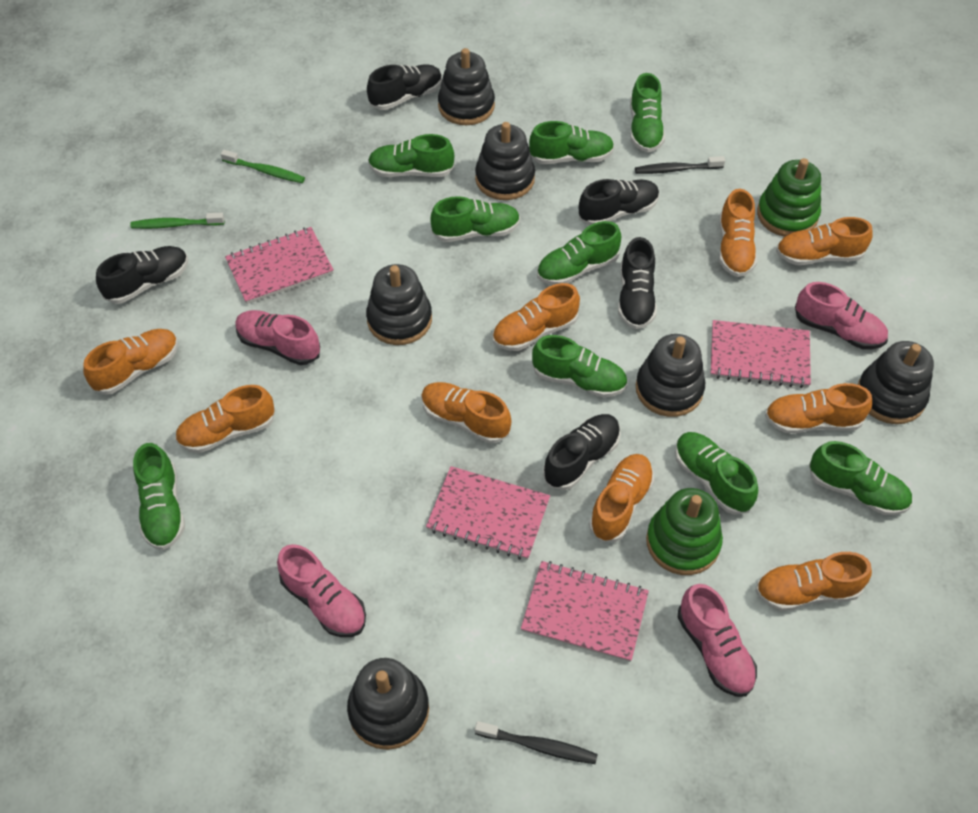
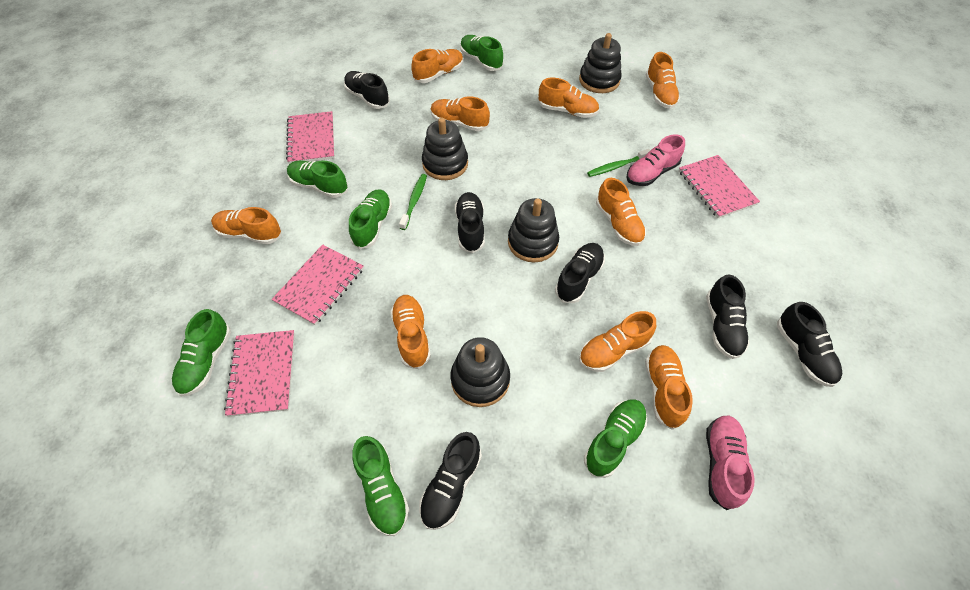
black shoe: 5 -> 6
black stacking toy: 6 -> 4
black toothbrush: 2 -> 0
green shoe: 9 -> 6
green stacking toy: 2 -> 0
pink shoe: 4 -> 2

